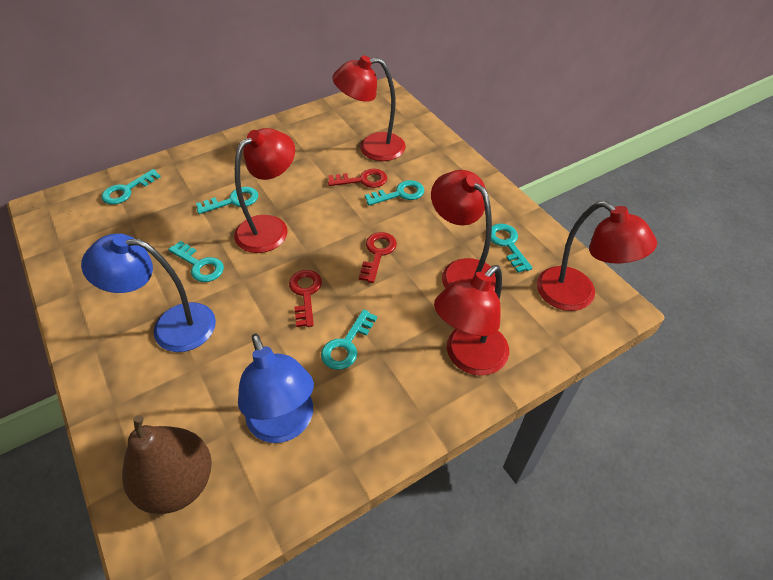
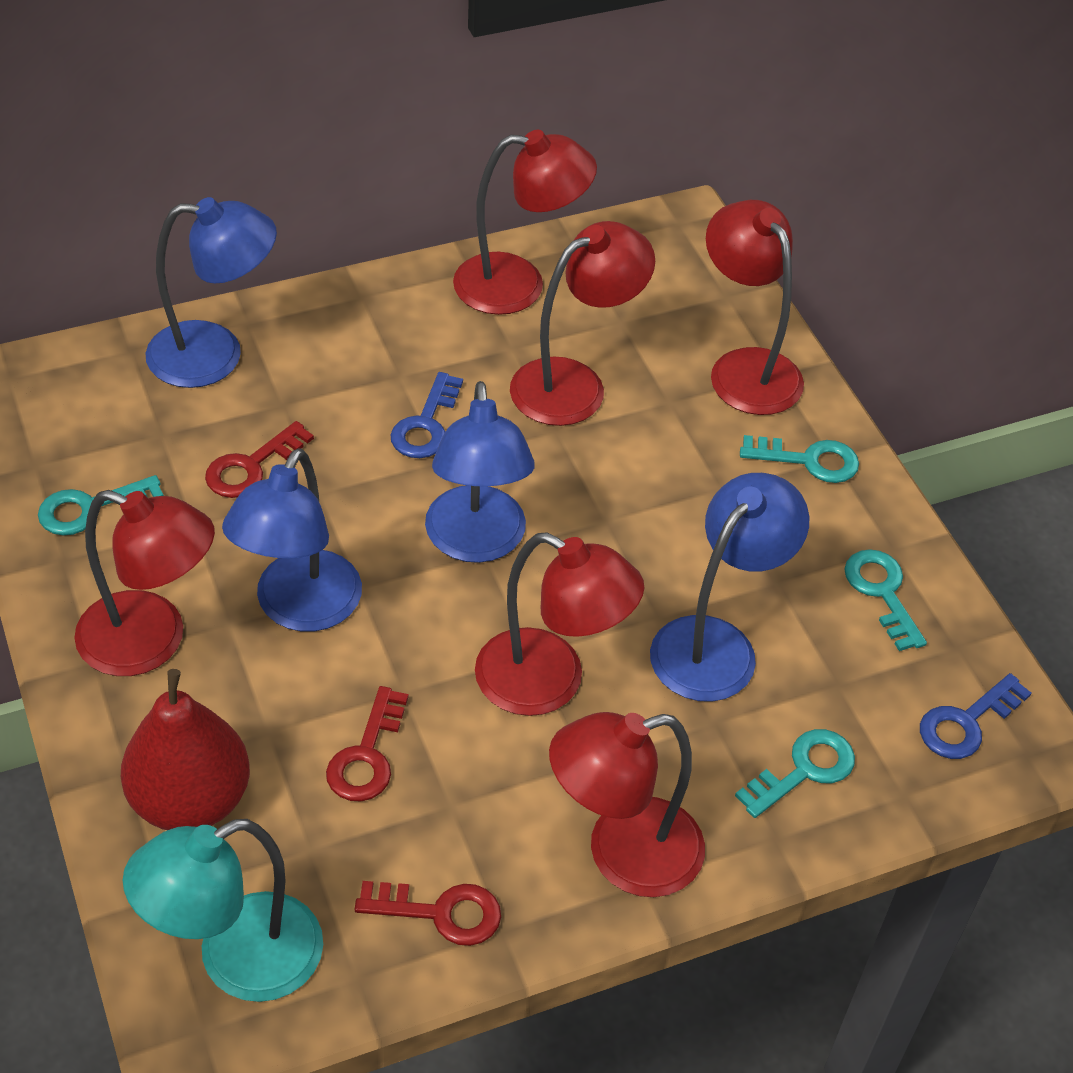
blue key: 0 -> 2
blue lamp: 2 -> 4
brown pear: 1 -> 0
red lamp: 5 -> 6
red pear: 0 -> 1
turquoise key: 6 -> 4
turquoise lamp: 0 -> 1

